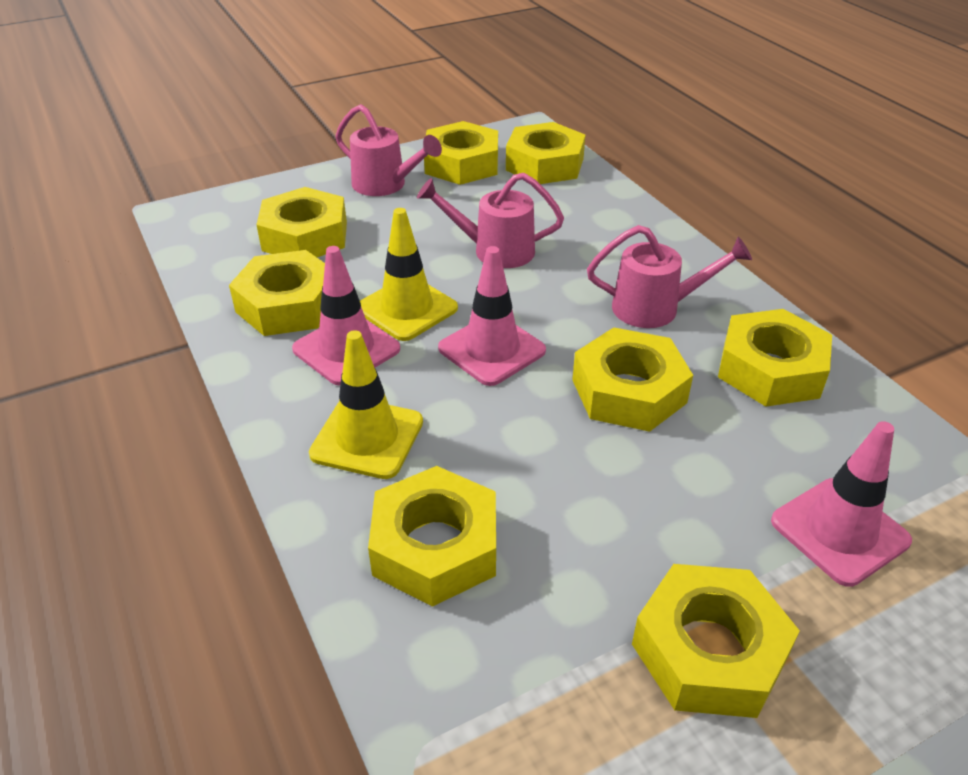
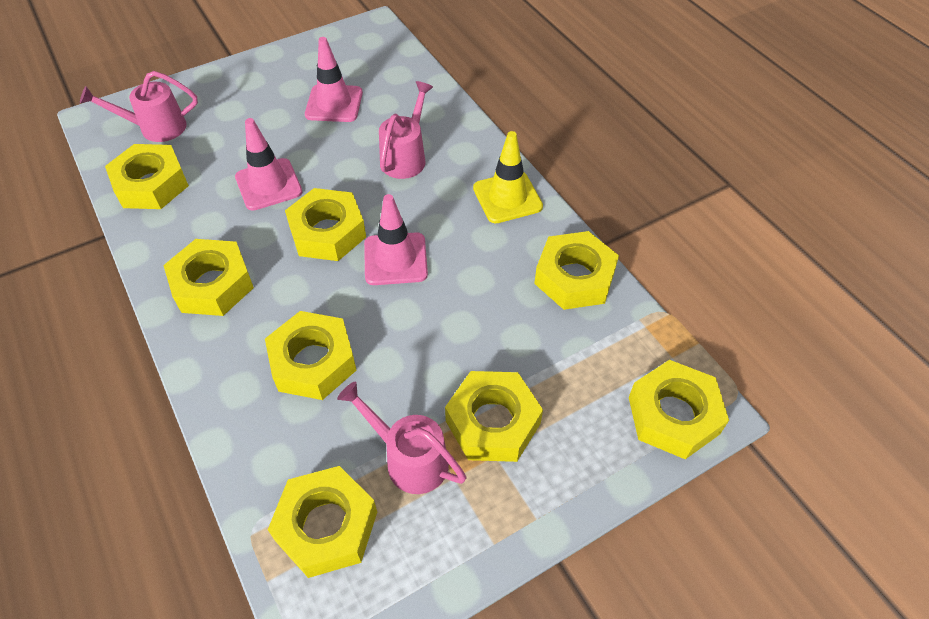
yellow traffic cone: 2 -> 1

